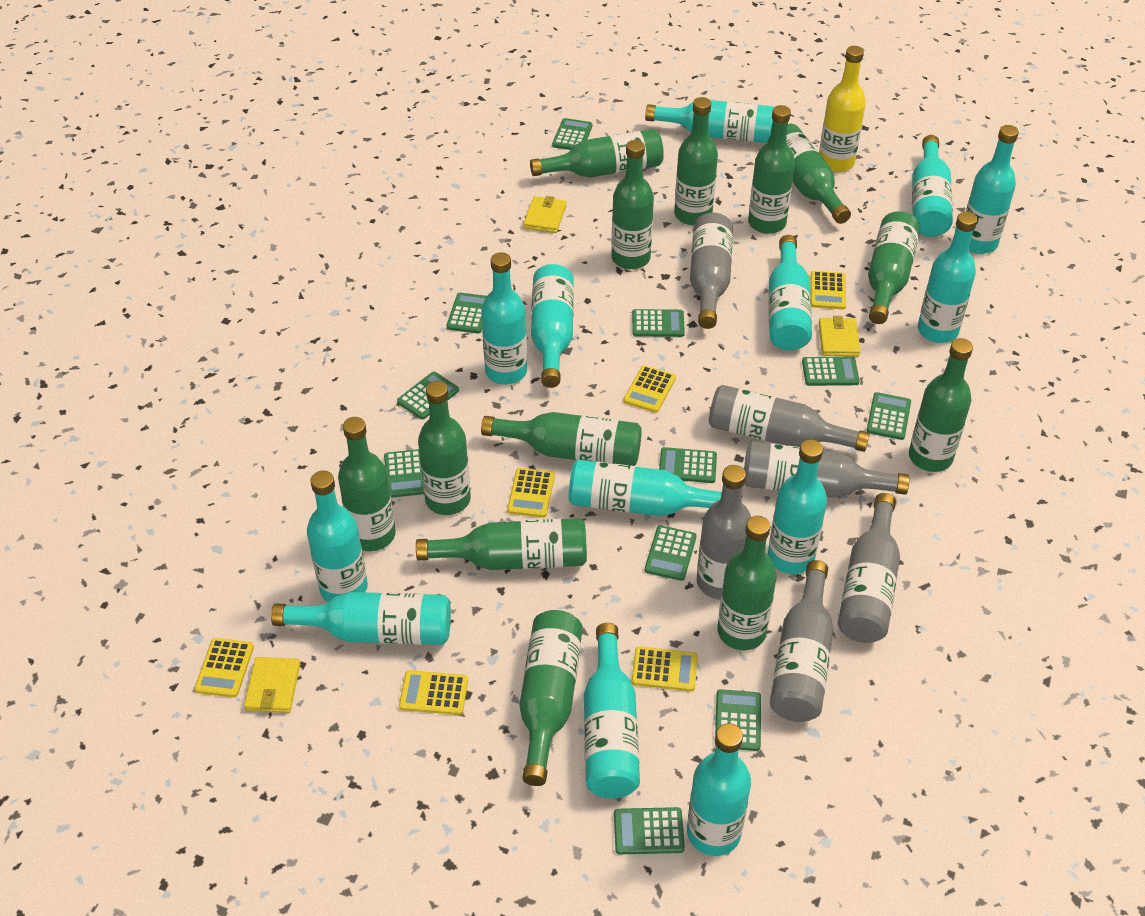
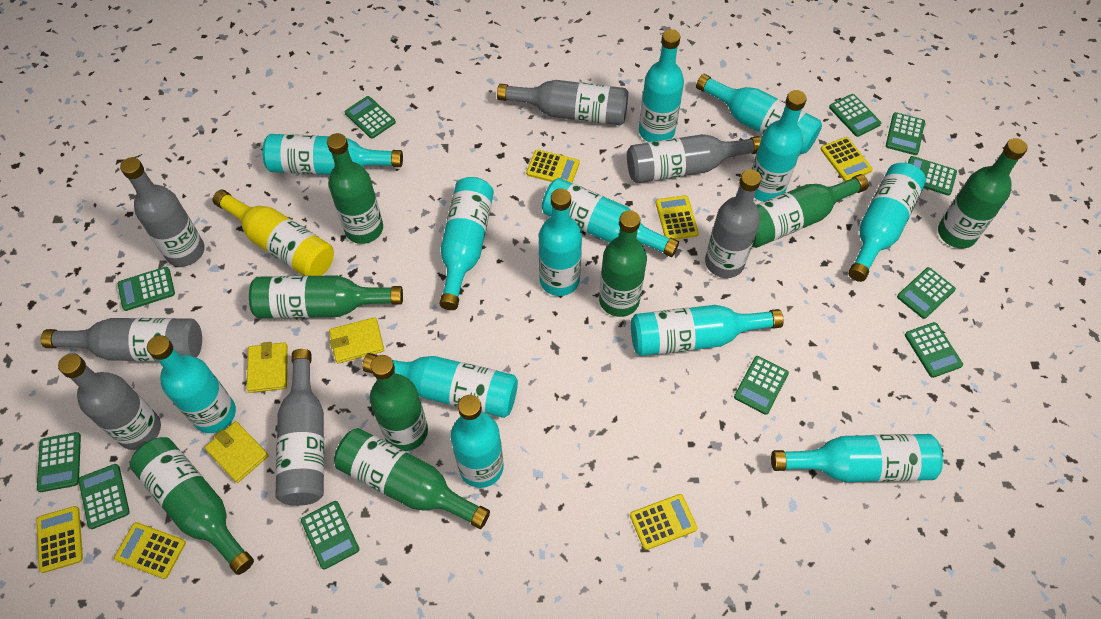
green bottle: 13 -> 8
grey bottle: 6 -> 7

